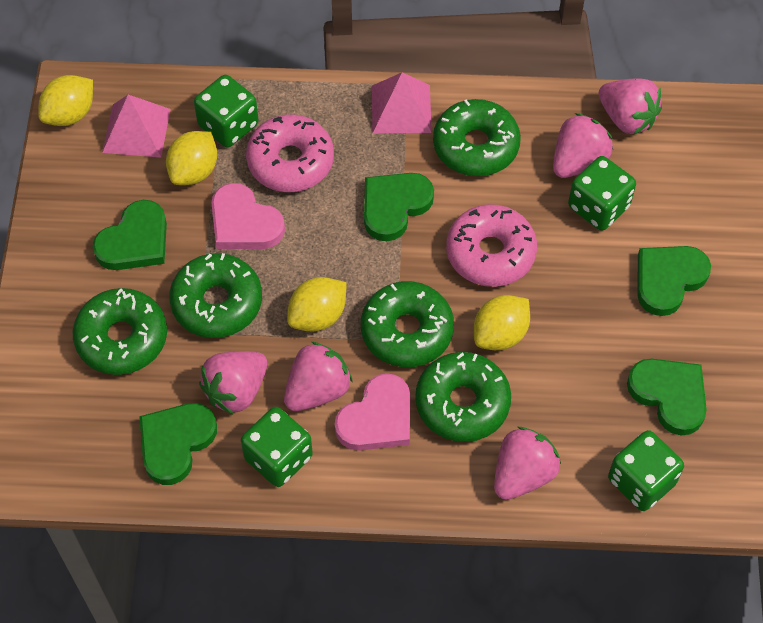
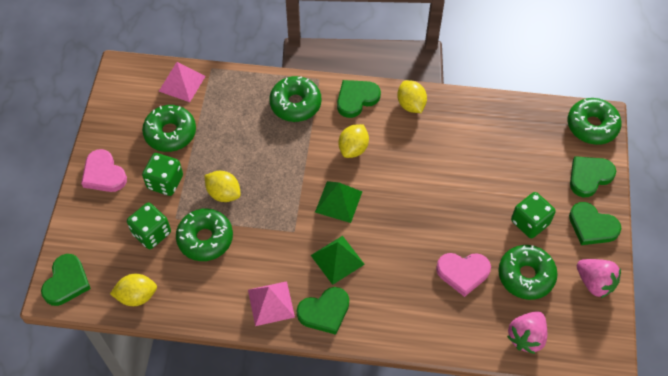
green dice: 4 -> 3
green pyramid: 0 -> 2
pink donut: 2 -> 0
pink strawberry: 5 -> 2

